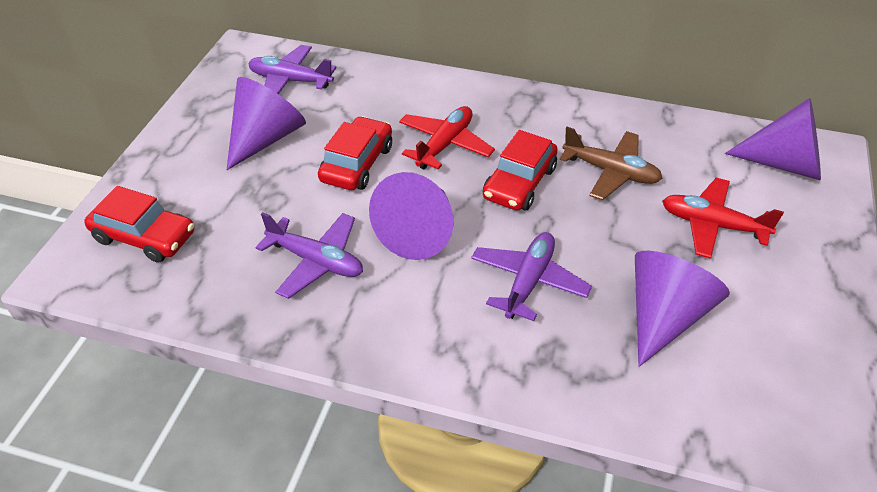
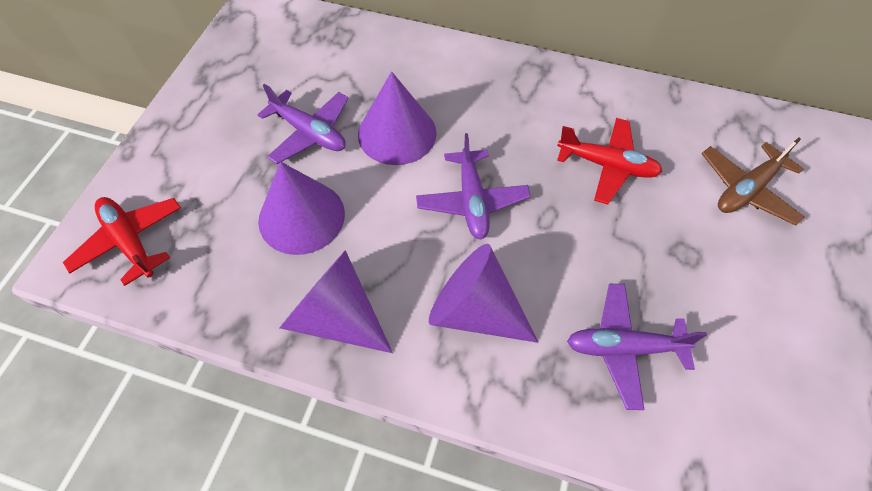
red car: 3 -> 0

